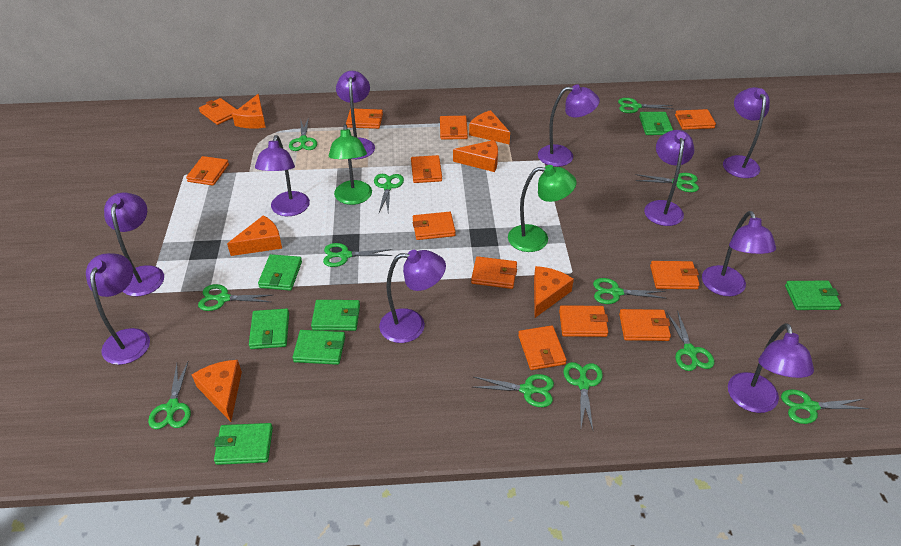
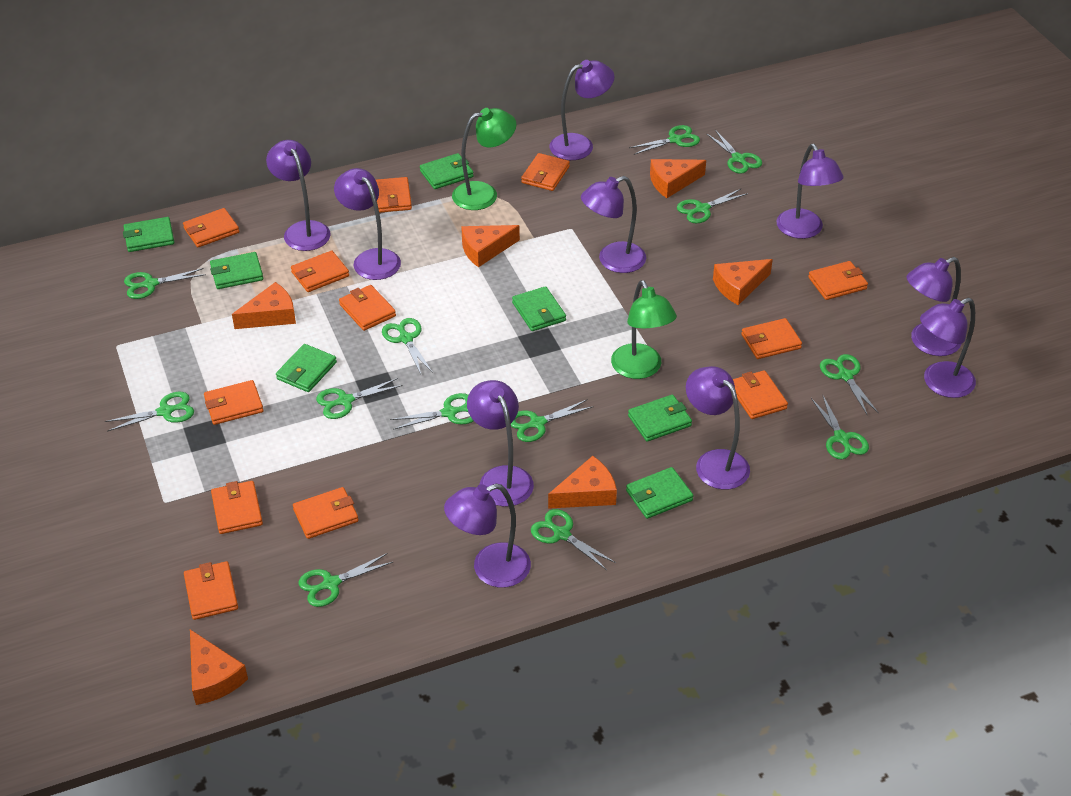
green scissors: 12 -> 13

